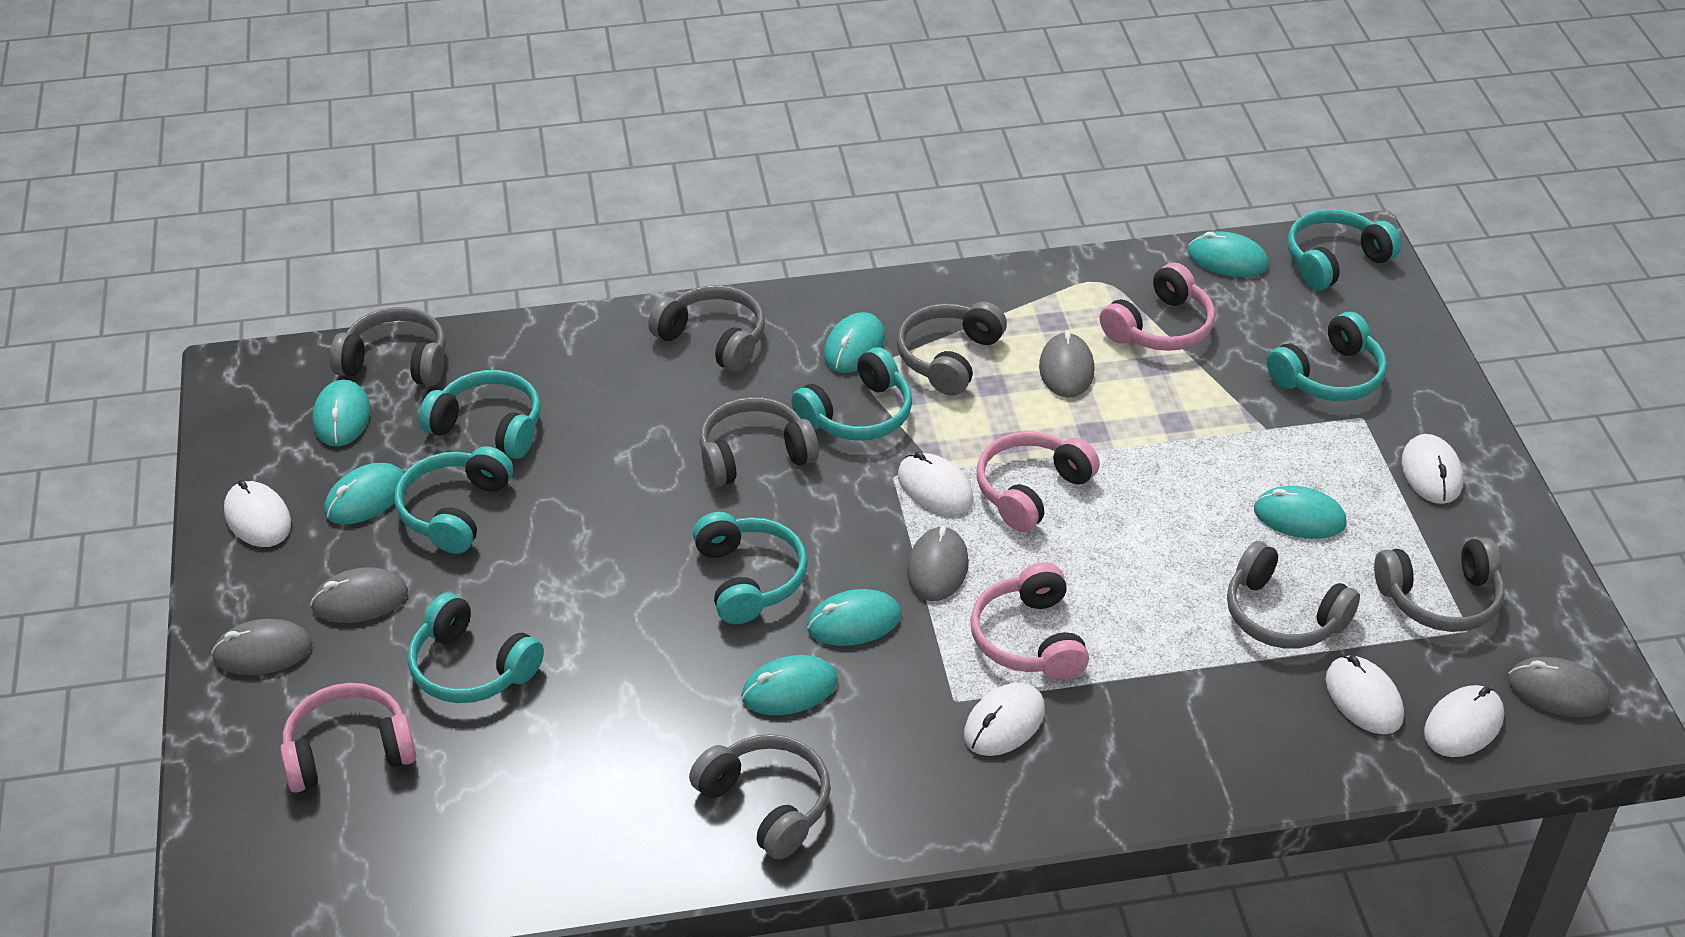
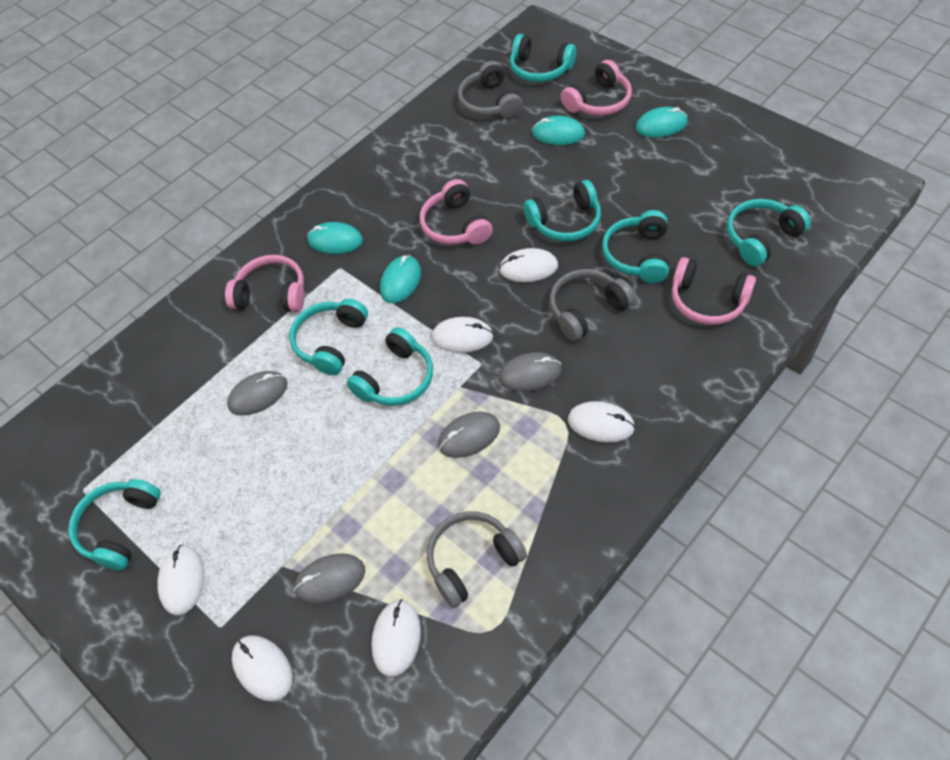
grey headphones: 7 -> 3
grey mouse: 5 -> 4
turquoise mouse: 7 -> 4

